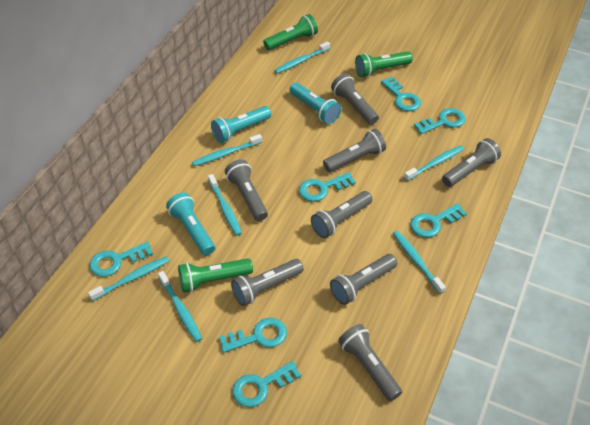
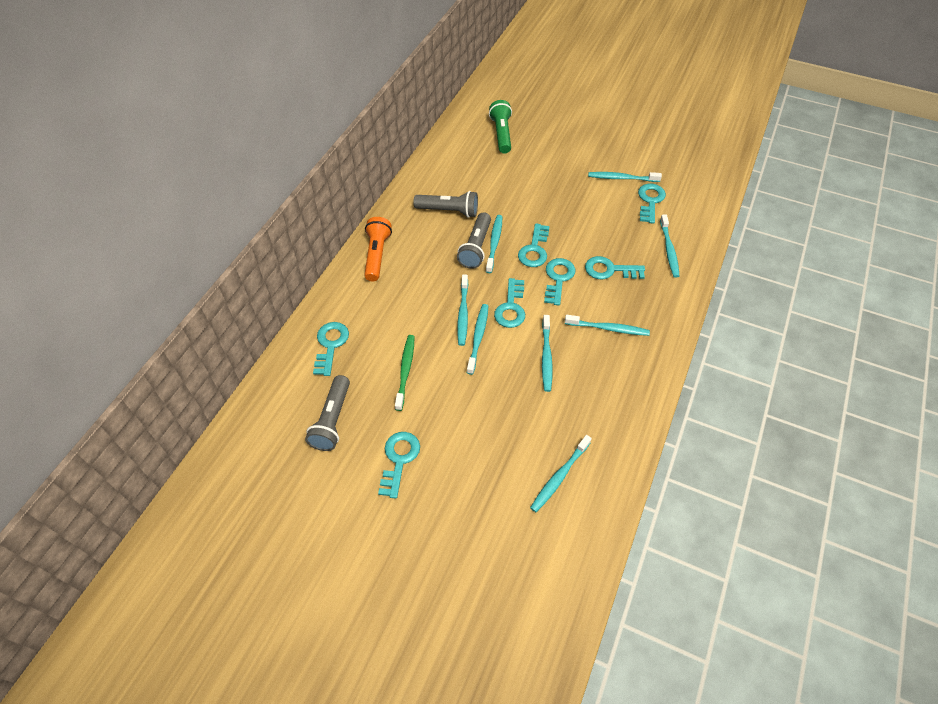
green flashlight: 3 -> 1
green toothbrush: 0 -> 1
grey flashlight: 8 -> 3
orange flashlight: 0 -> 1
turquoise flashlight: 3 -> 0
turquoise toothbrush: 7 -> 8

